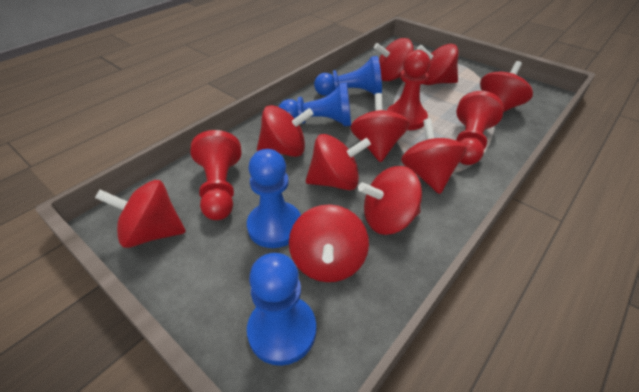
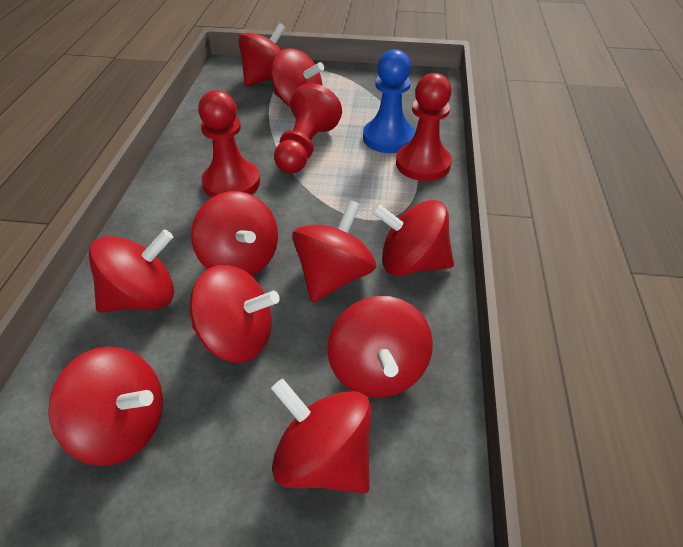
blue pawn: 4 -> 1

